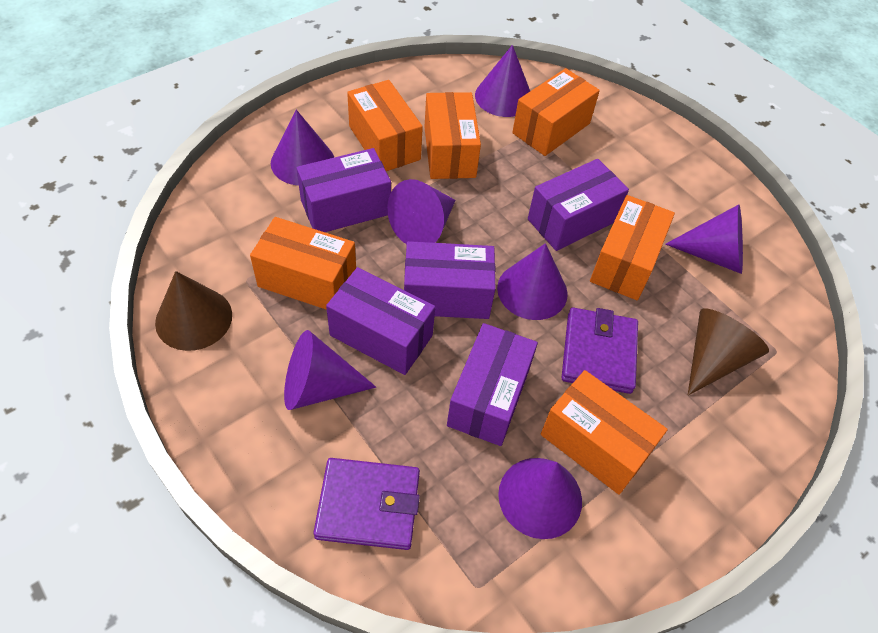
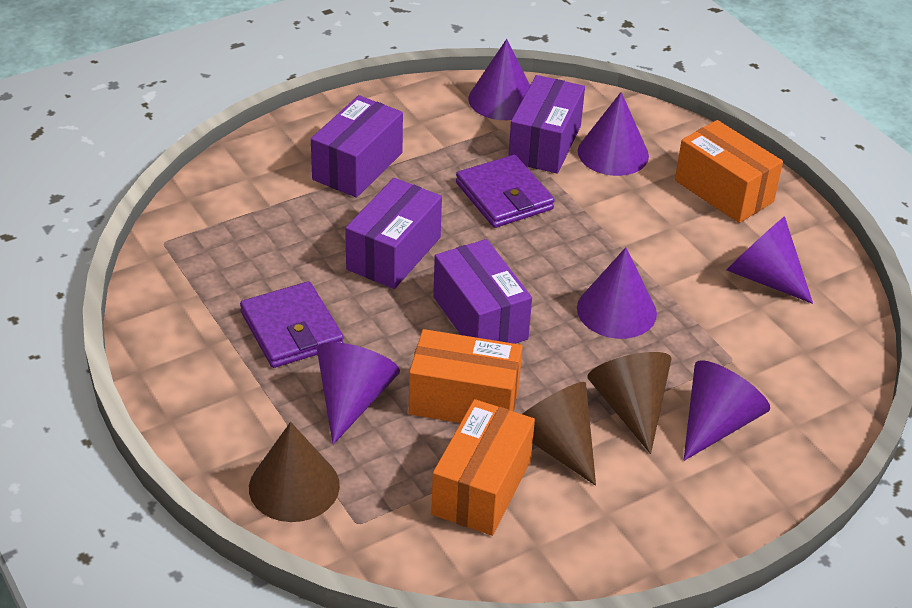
brown cone: 2 -> 3
orange box: 6 -> 3
purple box: 5 -> 4
purple cone: 7 -> 6

